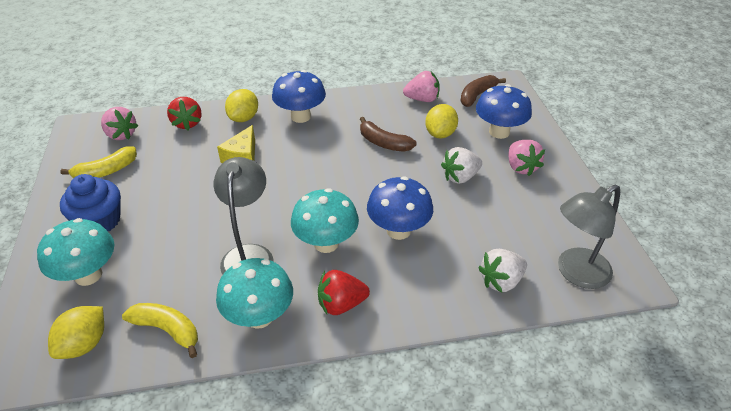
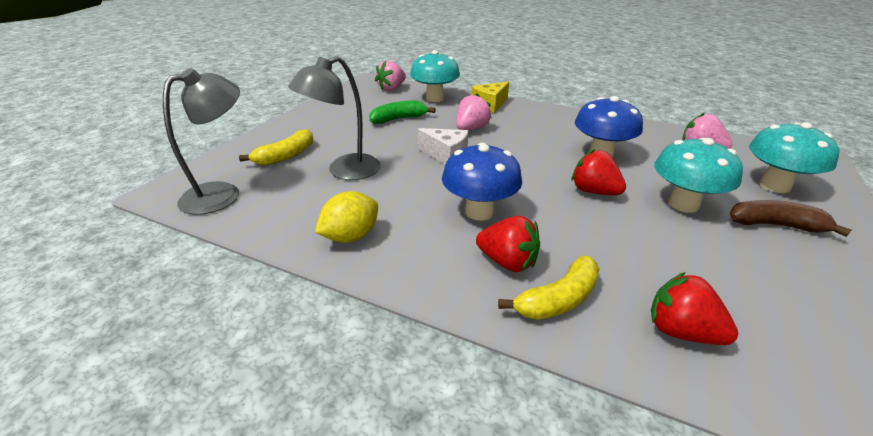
blue cupcake: 1 -> 0
blue mushroom: 3 -> 2
brown banana: 2 -> 1
green banana: 0 -> 1
red strawberry: 2 -> 3
white cheese: 0 -> 1
white strawberry: 2 -> 0
yellow lemon: 3 -> 1

